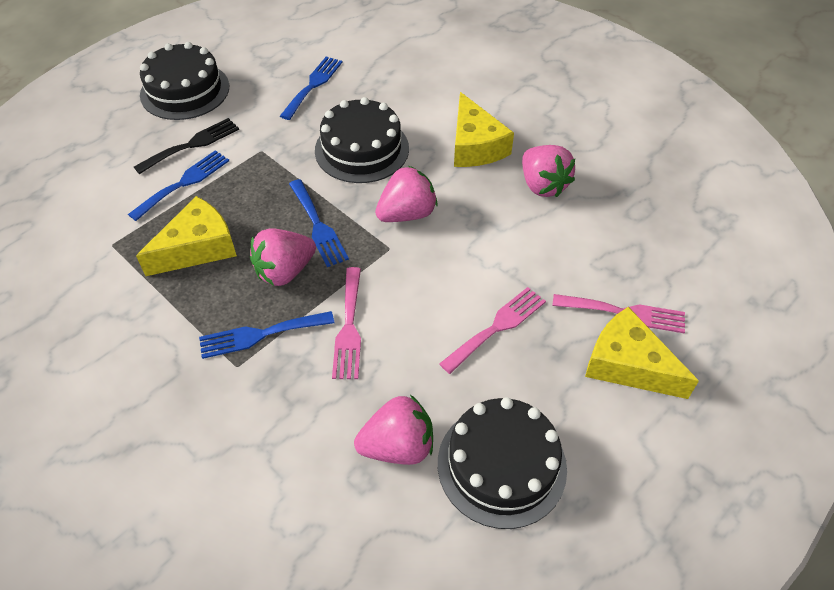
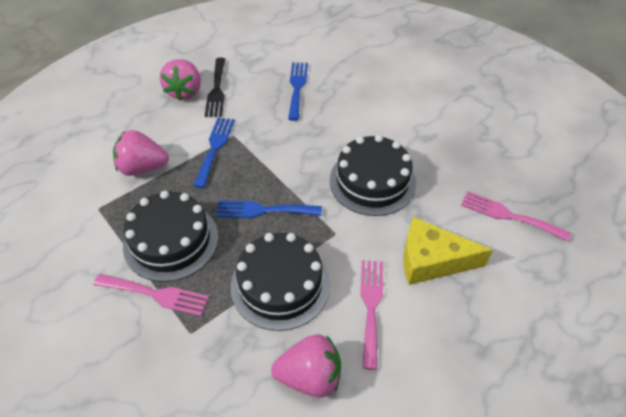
blue fork: 4 -> 3
pink strawberry: 4 -> 3
yellow cheese: 3 -> 1

